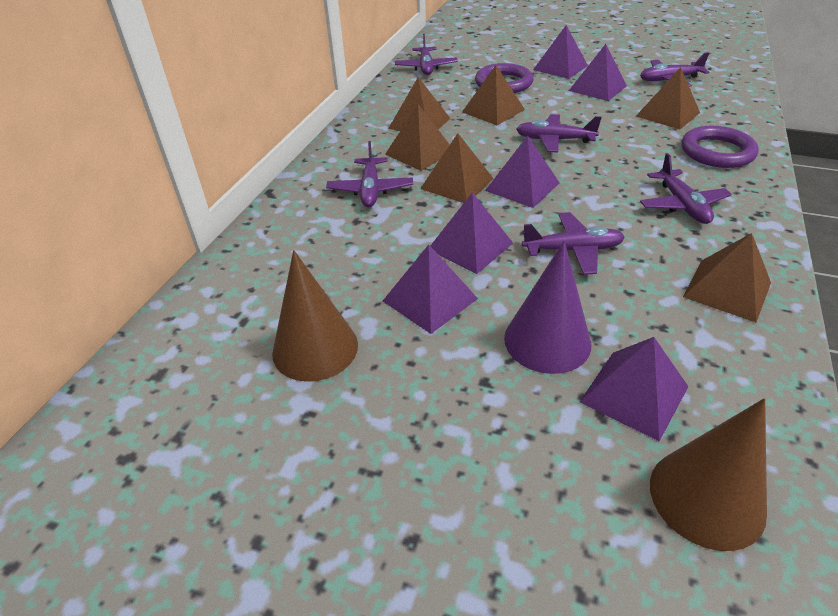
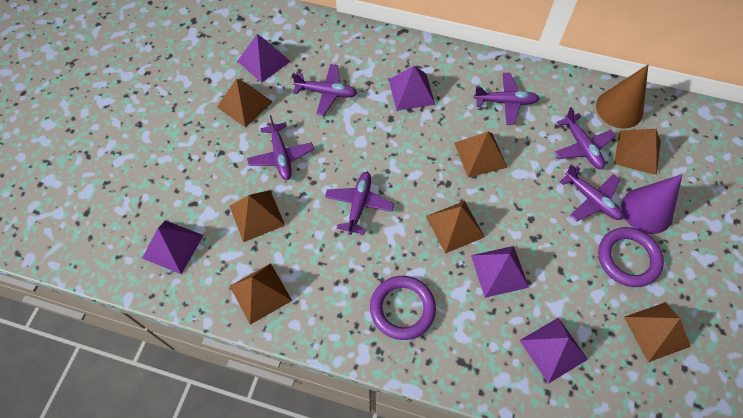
brown cone: 2 -> 1
brown pyramid: 6 -> 7
purple pyramid: 6 -> 5

